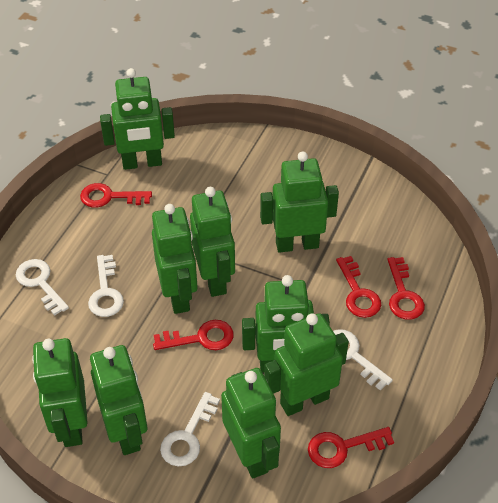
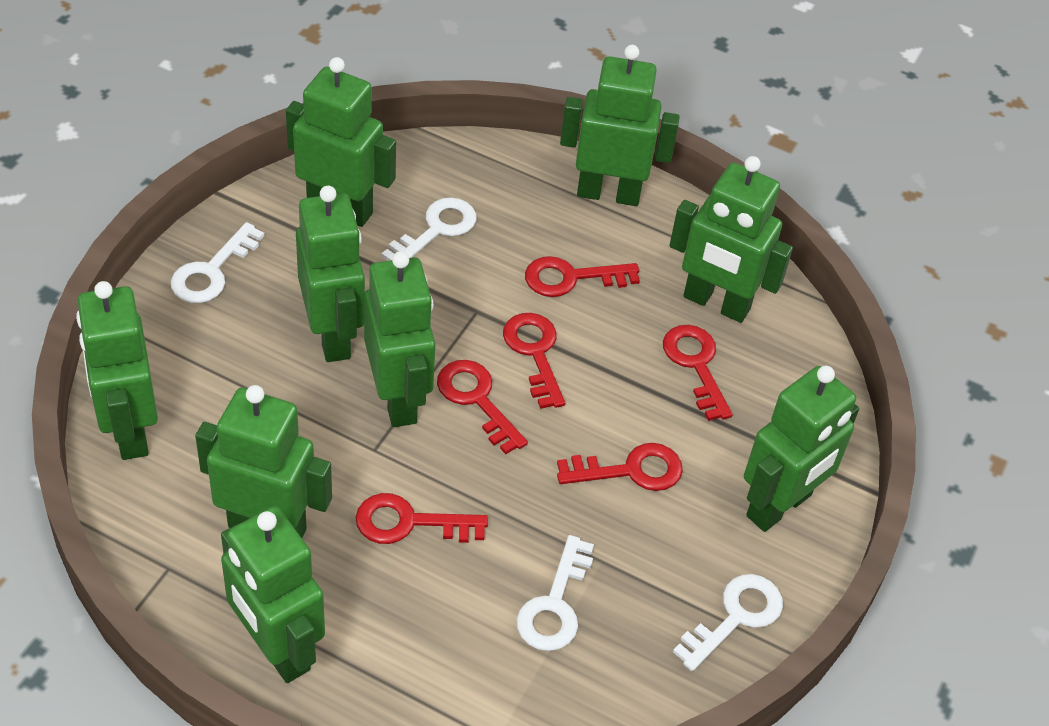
red key: 5 -> 6

